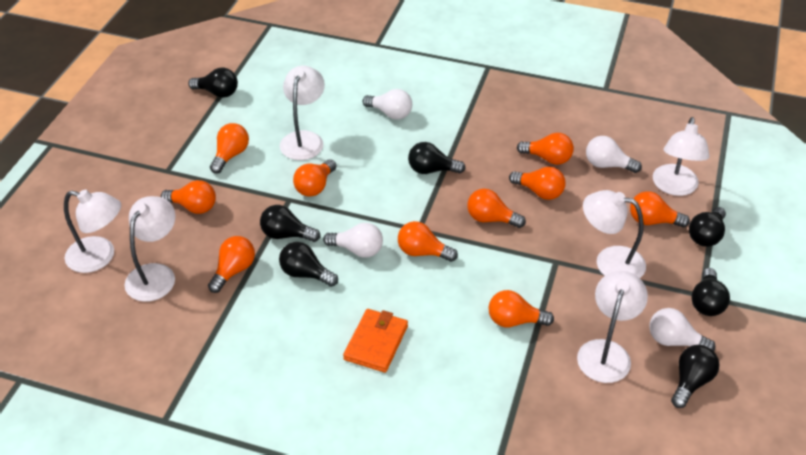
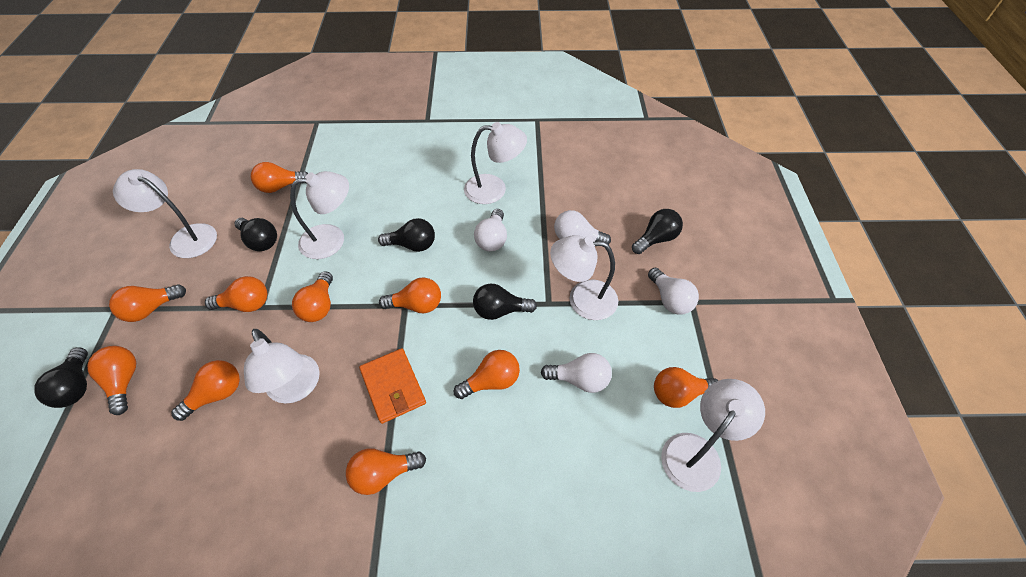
black light bulb: 7 -> 5

